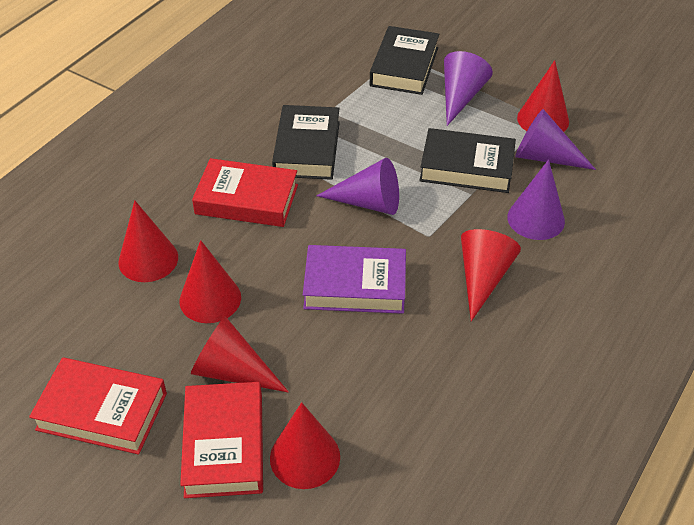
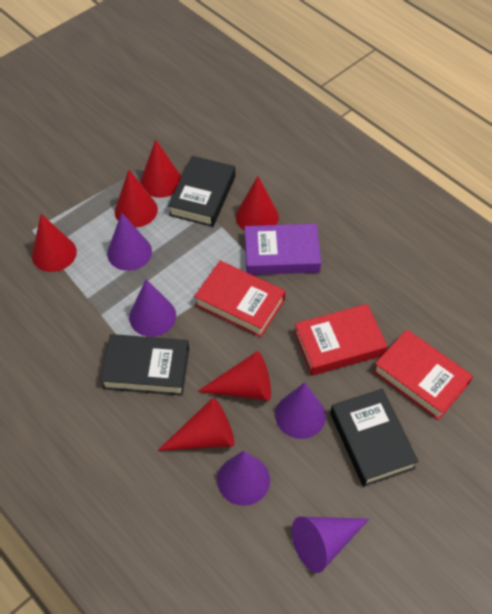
purple cone: 4 -> 5

